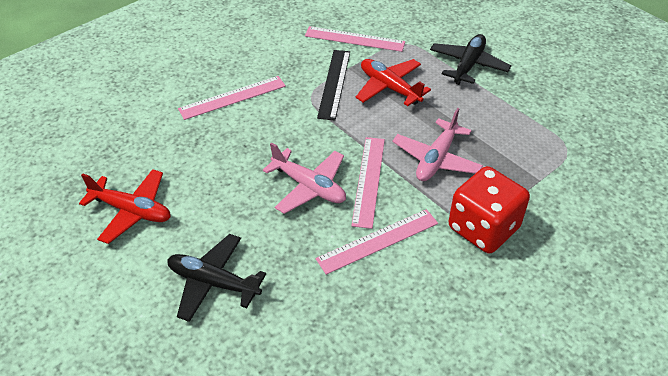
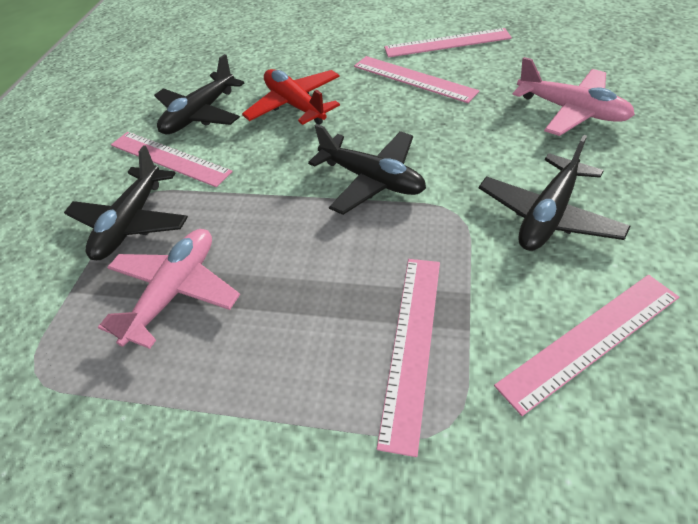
black plane: 2 -> 4
black ruler: 1 -> 0
pink ruler: 4 -> 5
red dice: 1 -> 0
red plane: 2 -> 1

